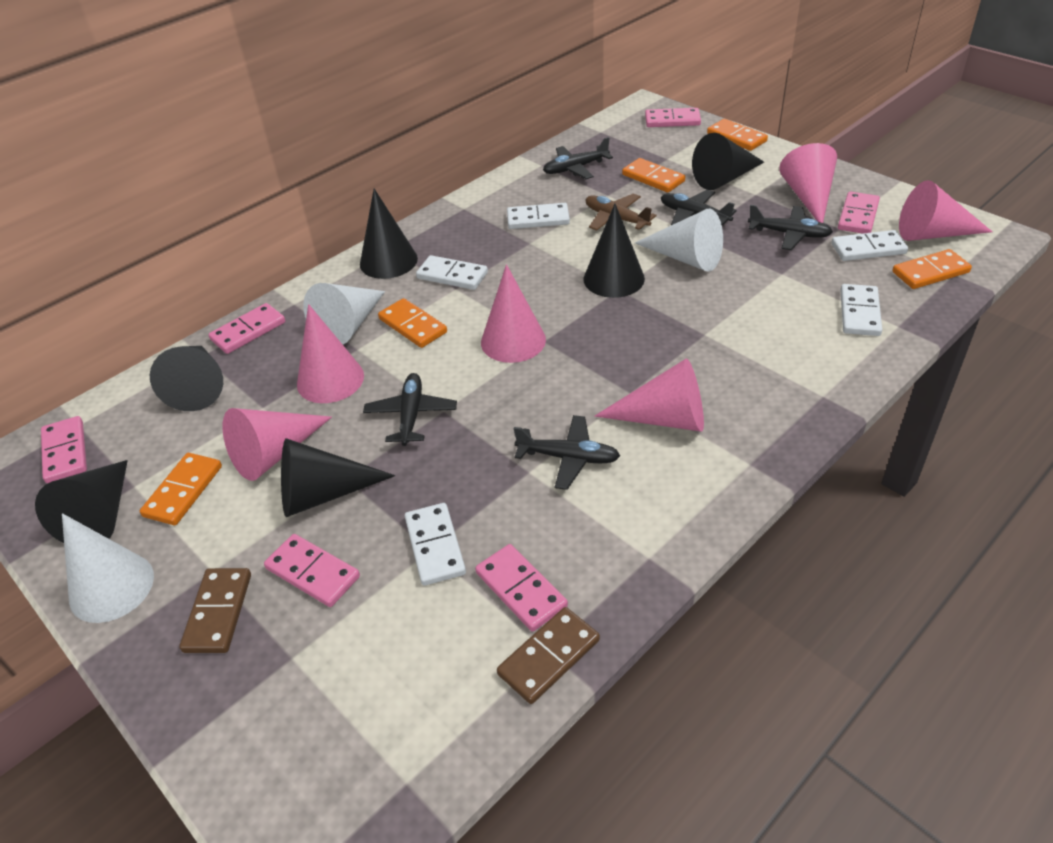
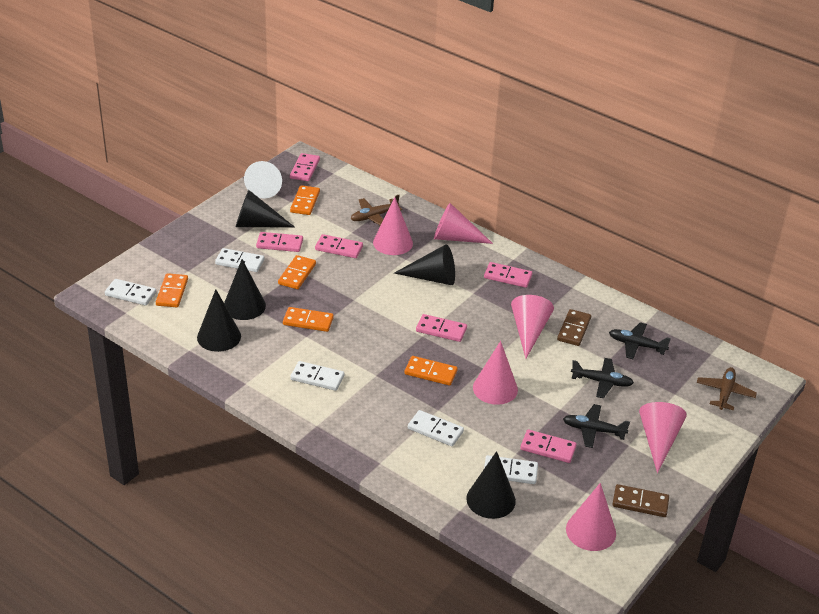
black cone: 6 -> 5
black plane: 5 -> 3
brown plane: 1 -> 2
white cone: 3 -> 1

